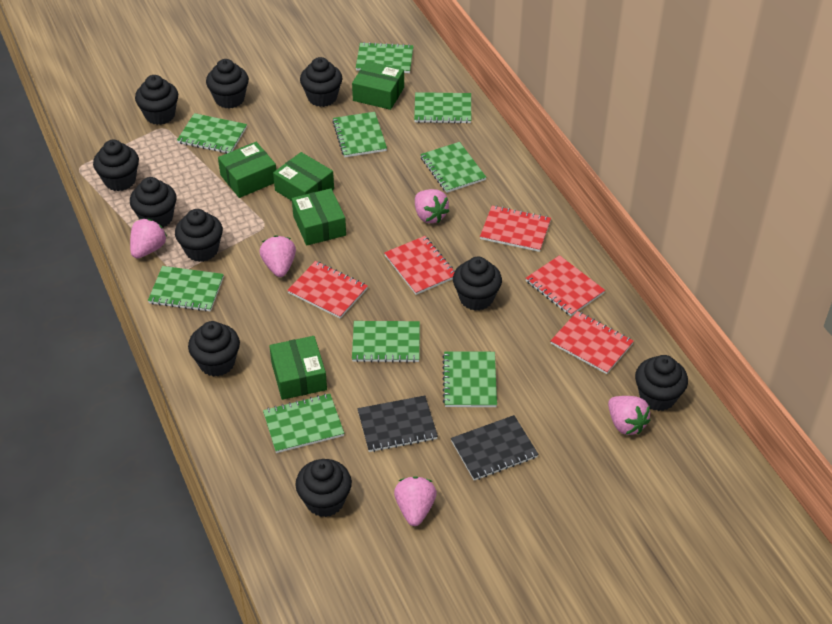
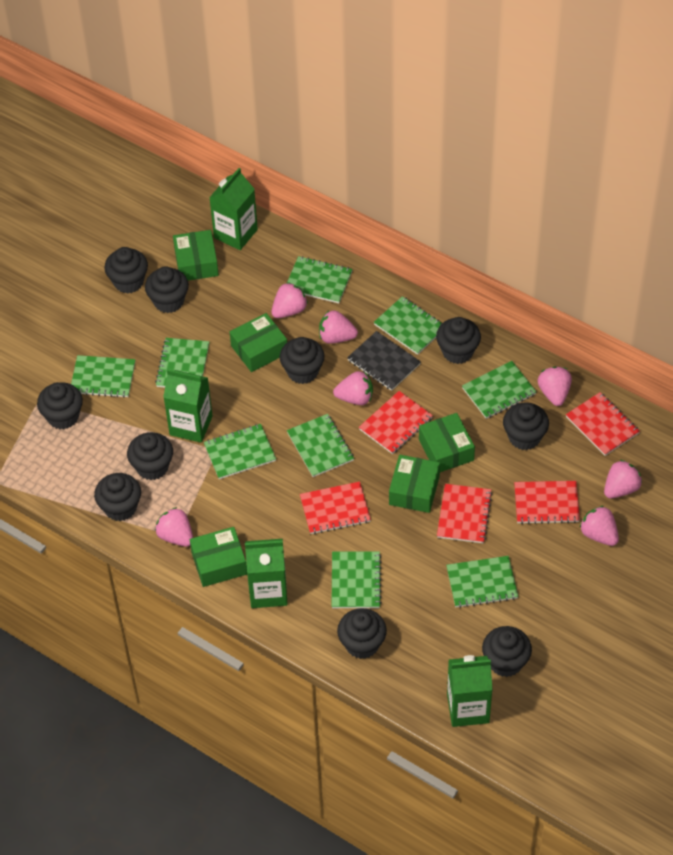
black notebook: 2 -> 1
green carton: 0 -> 4
pink strawberry: 5 -> 7

